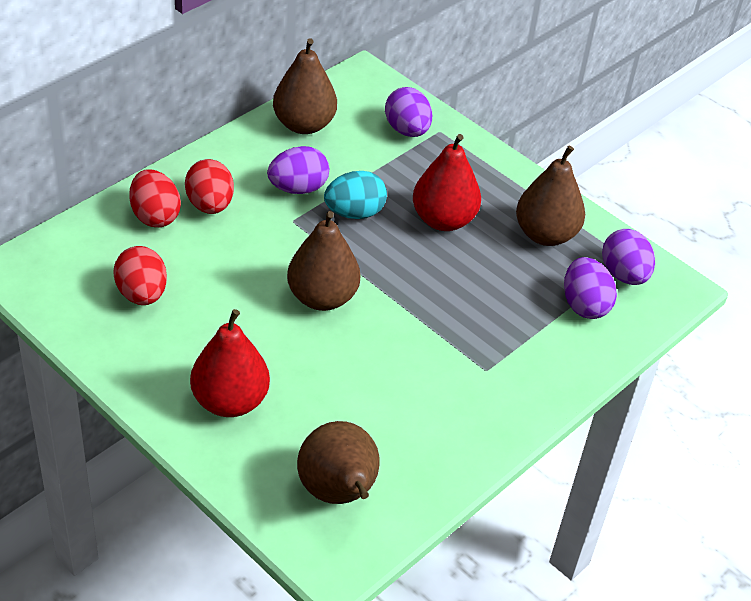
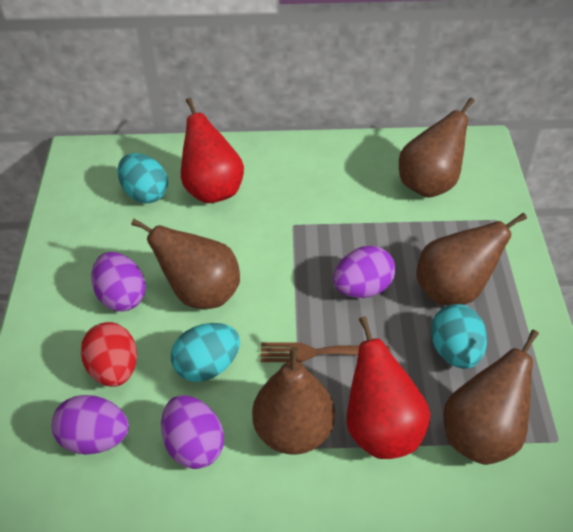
brown fork: 0 -> 1
brown pear: 4 -> 5
red egg: 3 -> 1
turquoise egg: 1 -> 3

